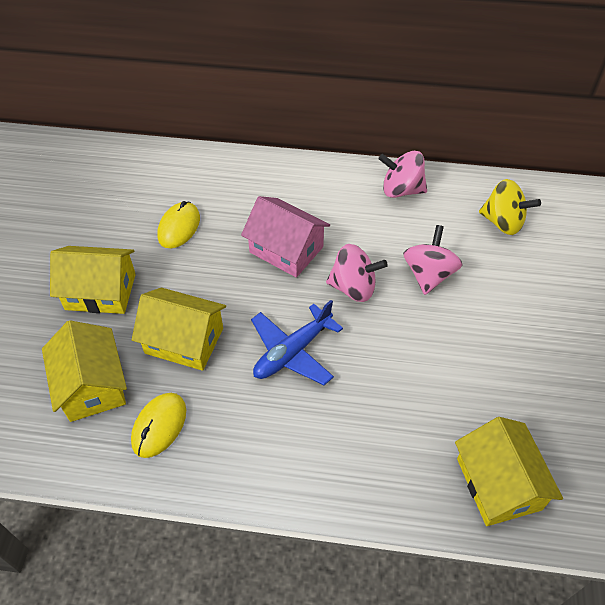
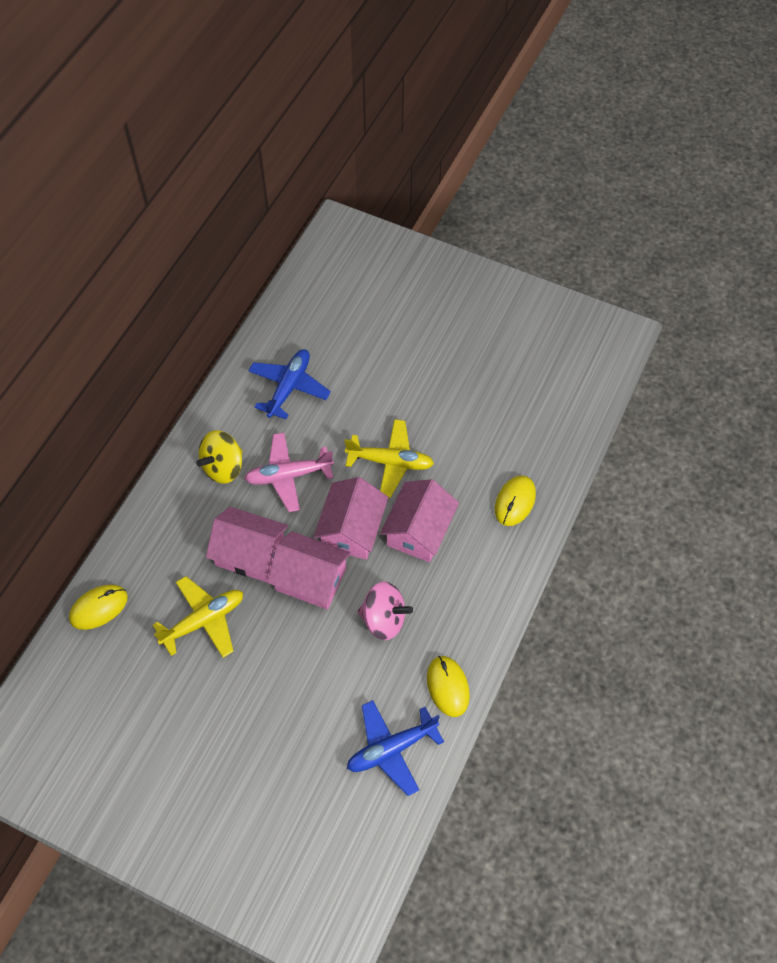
blue plane: 1 -> 2
pink house: 1 -> 4
pink plane: 0 -> 1
pink spinning top: 3 -> 1
yellow house: 4 -> 0
yellow mouse: 2 -> 3
yellow plane: 0 -> 2

